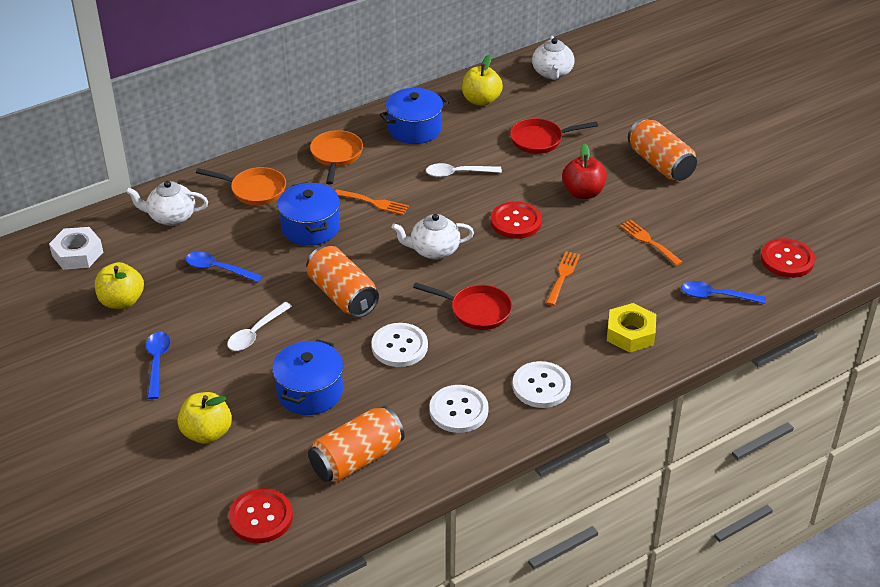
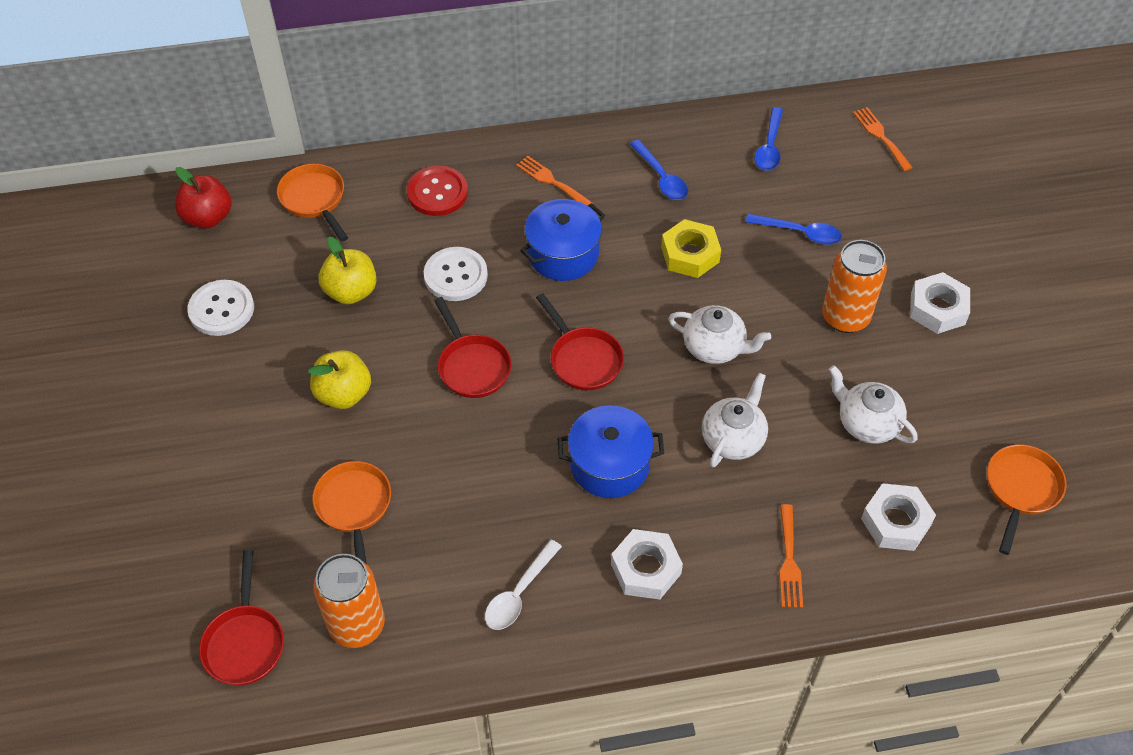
blue pot: 3 -> 2
orange can: 3 -> 2
orange pan: 2 -> 3
red button: 3 -> 1
red pan: 2 -> 3
white button: 3 -> 2
white nut: 1 -> 3
white spoon: 2 -> 1
yellow apple: 3 -> 2

